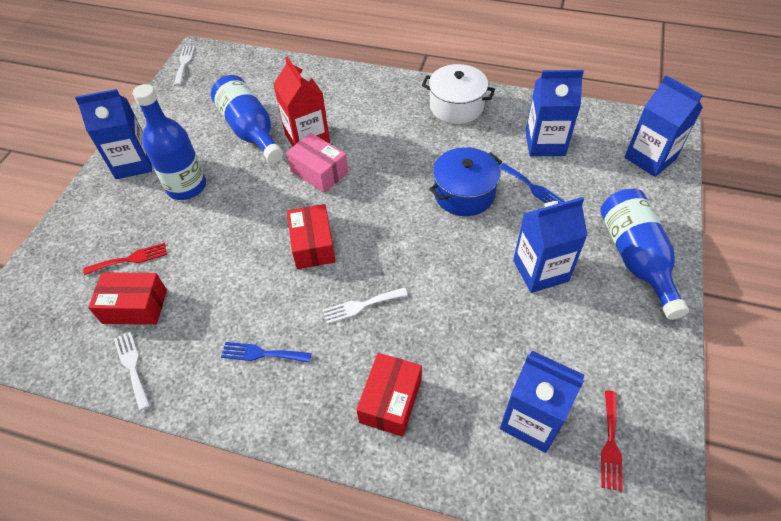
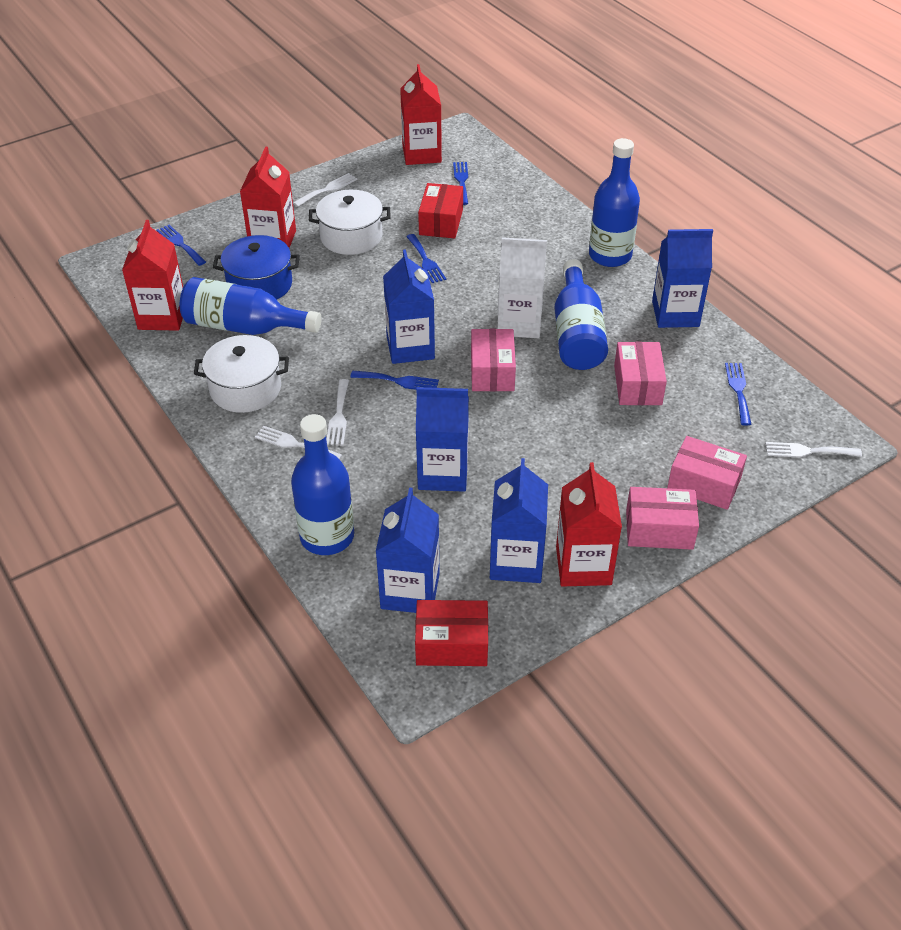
blue bottle: 3 -> 4
blue fork: 2 -> 5
pink box: 1 -> 4
red box: 3 -> 2
red carton: 1 -> 4
red fork: 2 -> 0
white carton: 0 -> 1
white fork: 3 -> 4
white pot: 1 -> 2

